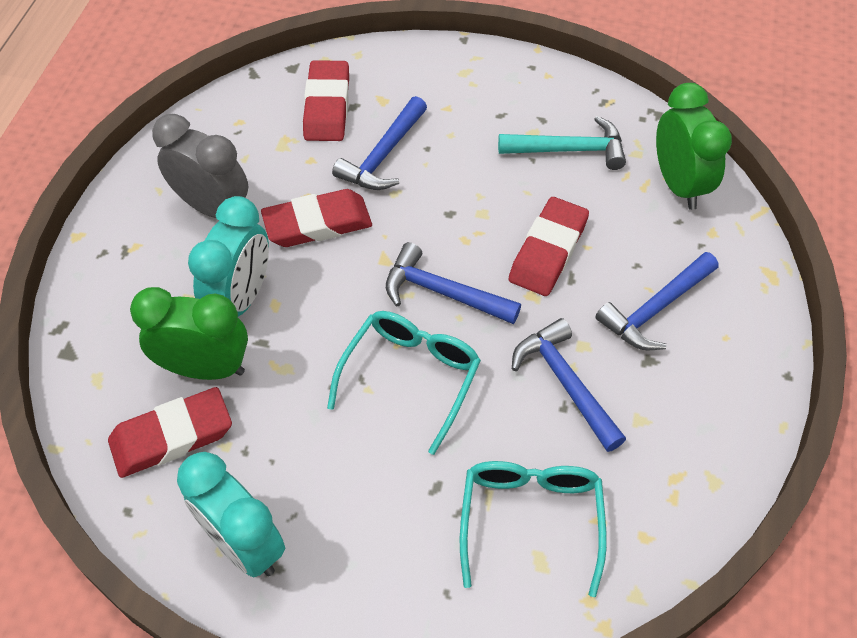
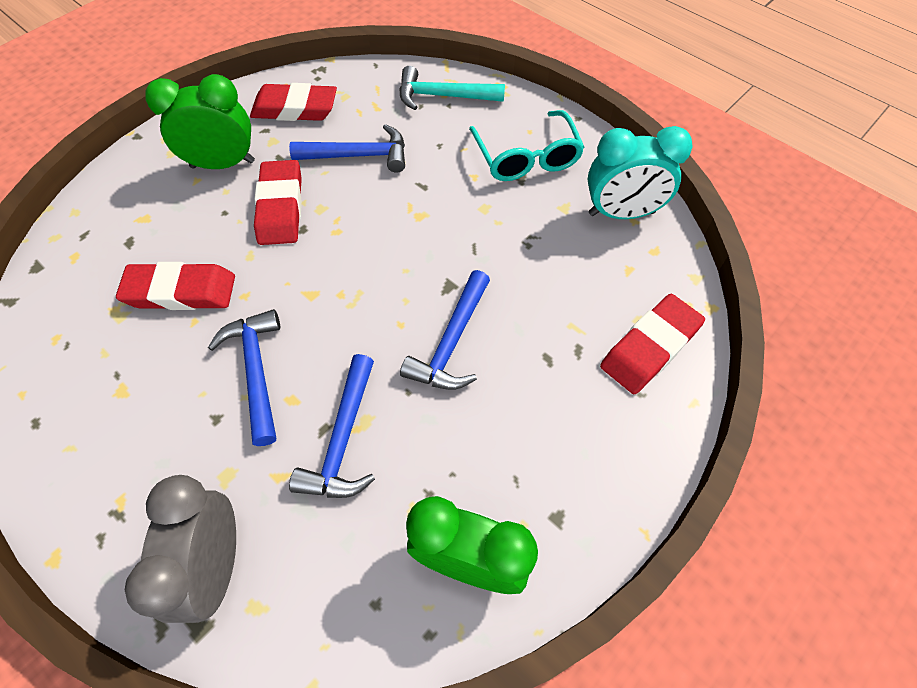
turquoise clock: 2 -> 1
turquoise glasses: 2 -> 1

